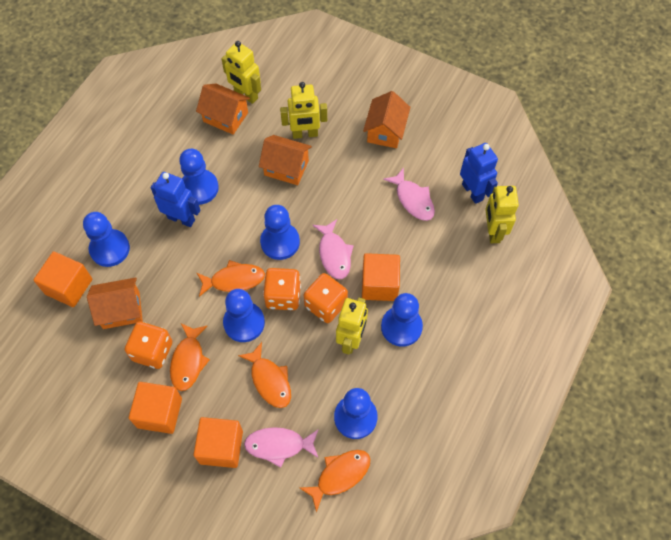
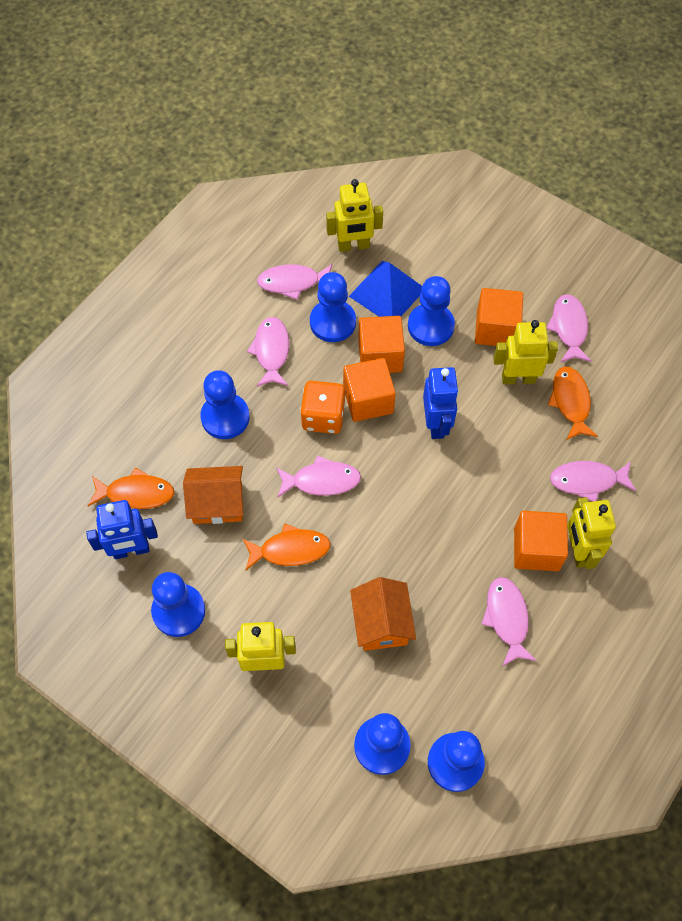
blue pyramid: 0 -> 1
orange dice: 3 -> 1
orange fish: 4 -> 3
orange house: 4 -> 2
pink fish: 3 -> 6

